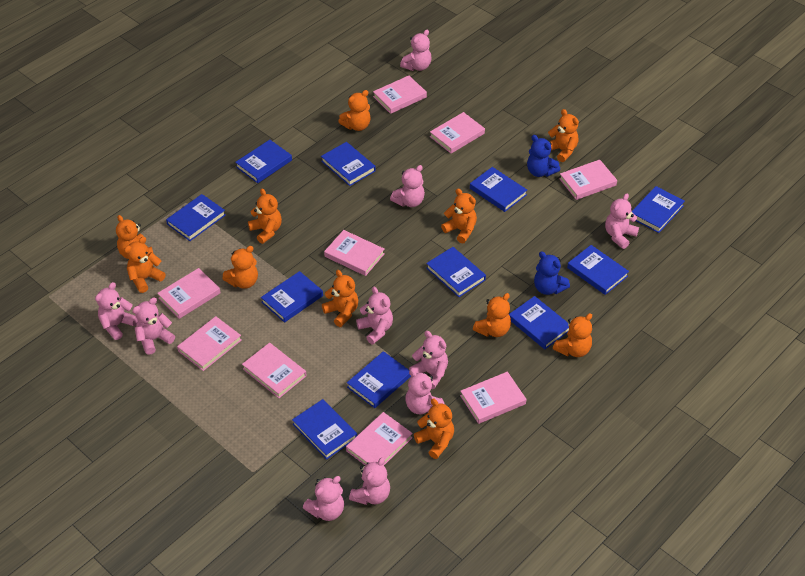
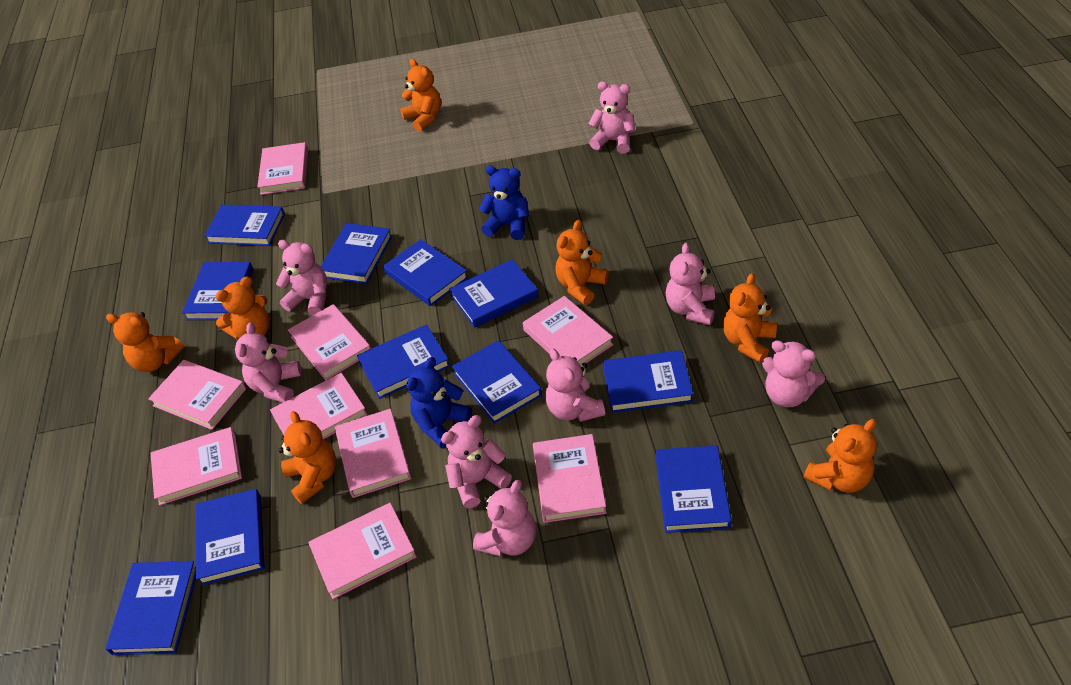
orange teddy bear: 11 -> 7
pink teddy bear: 10 -> 8

